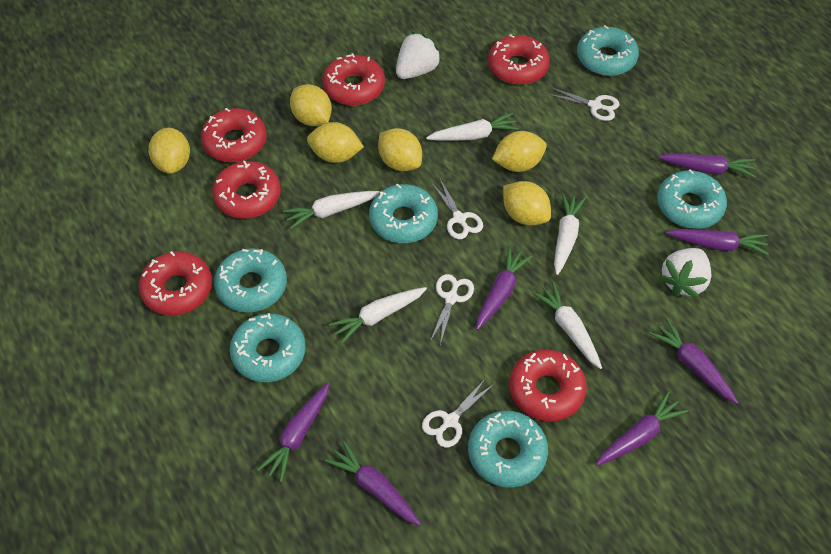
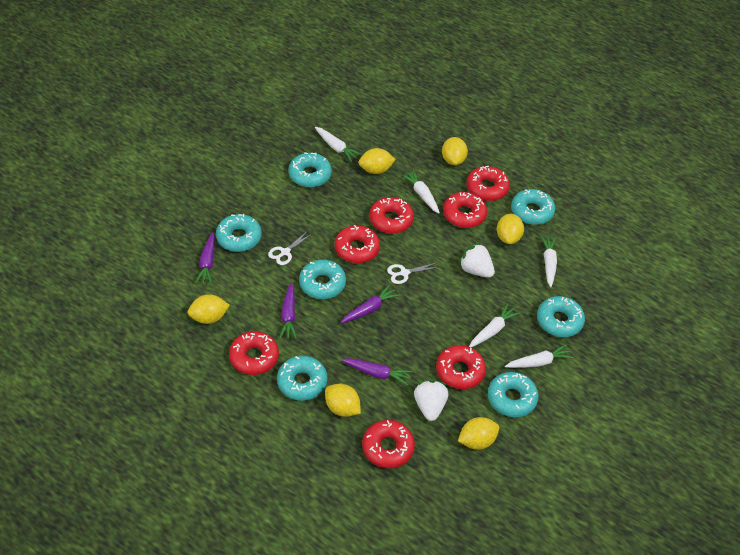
purple carrot: 7 -> 4
red donut: 6 -> 7
turquoise donut: 6 -> 7
white scissors: 4 -> 2

